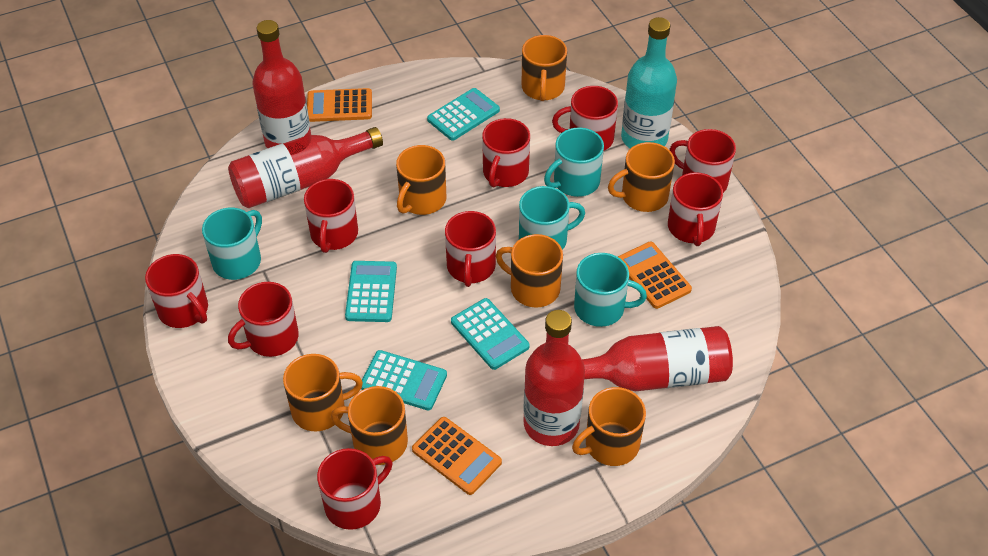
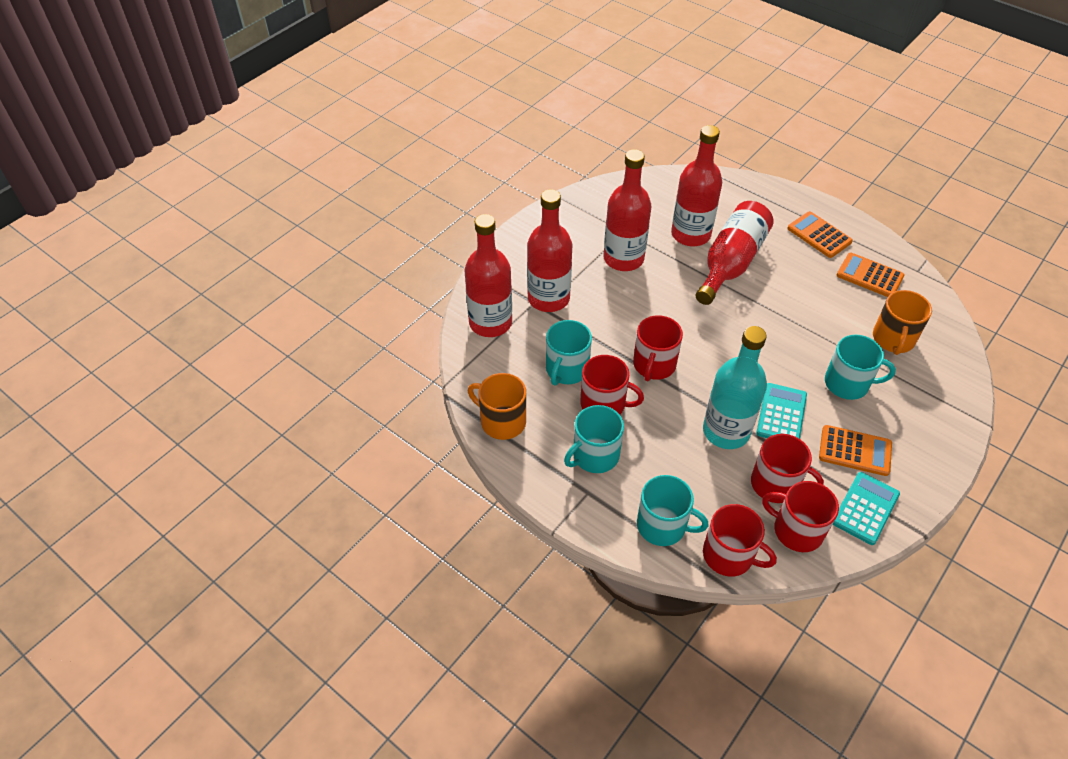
orange mug: 7 -> 2
red bottle: 4 -> 5
red mug: 9 -> 5
turquoise calculator: 4 -> 2

